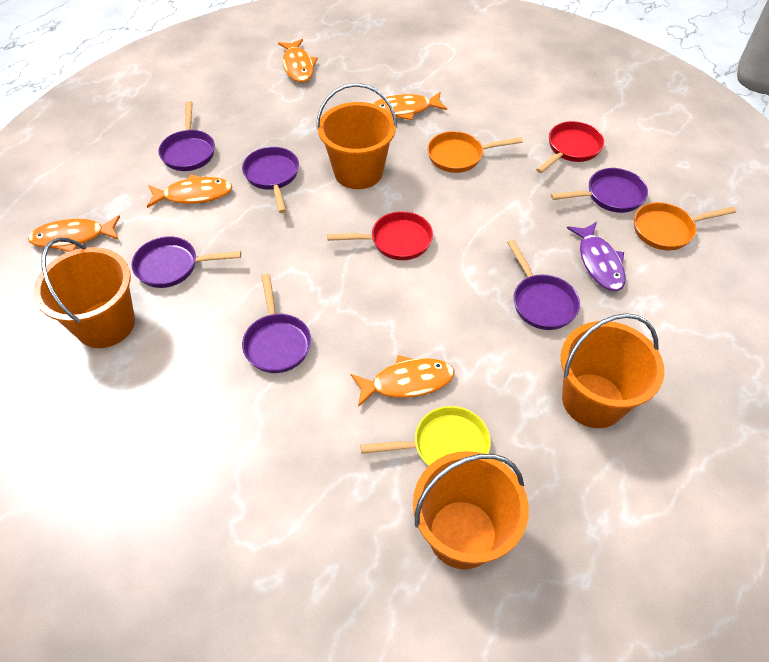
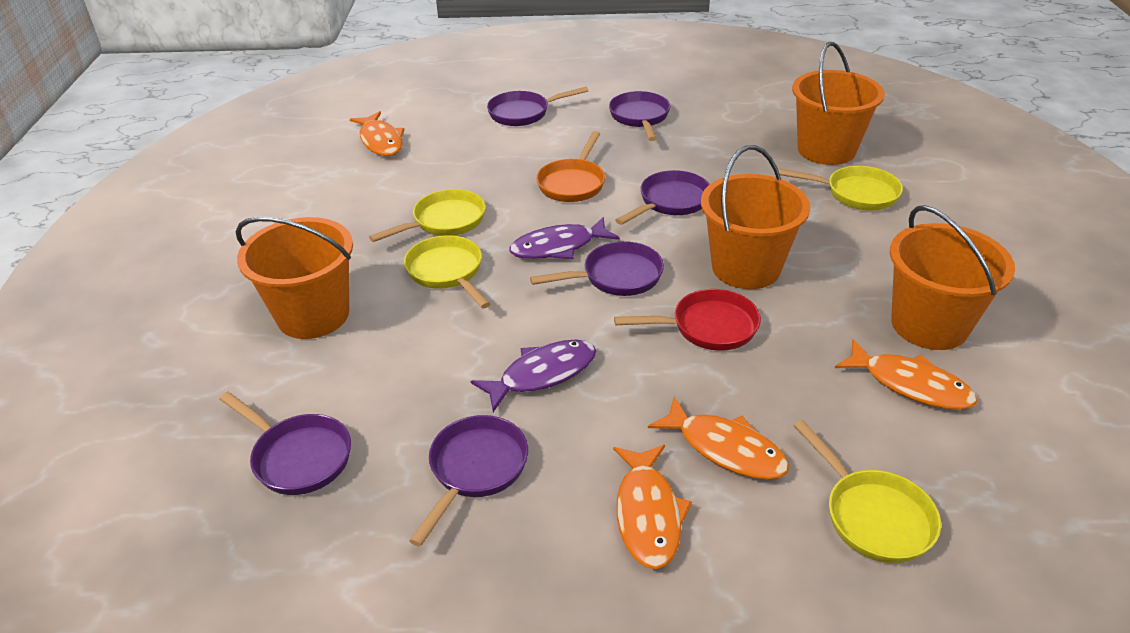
orange fish: 5 -> 4
orange pan: 2 -> 1
purple fish: 1 -> 2
red pan: 2 -> 1
yellow pan: 1 -> 4

